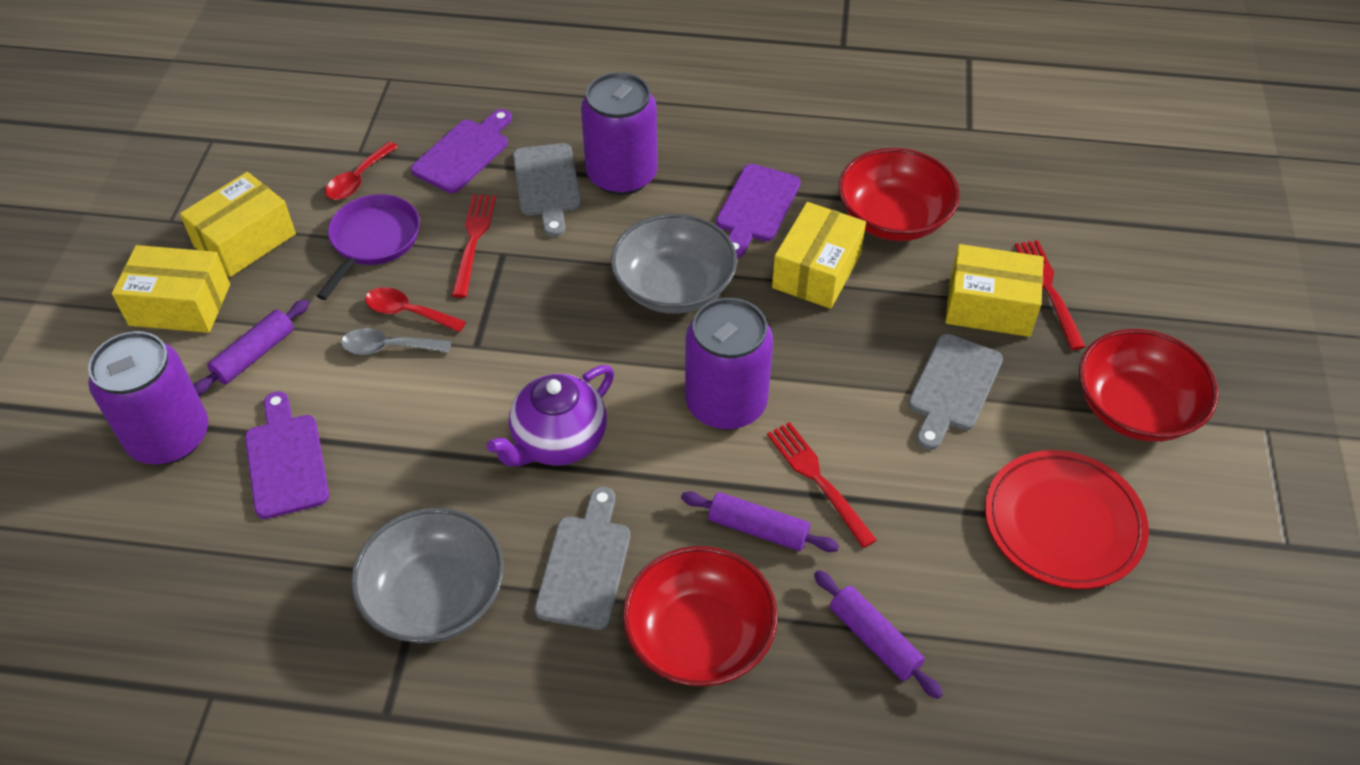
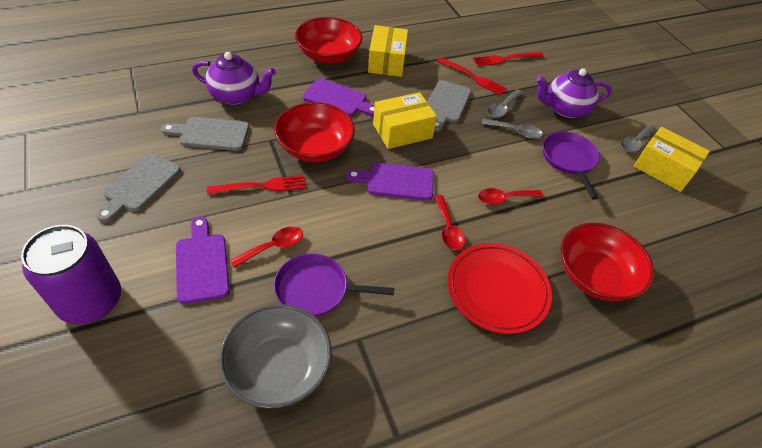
grey bowl: 2 -> 1
grey spoon: 1 -> 3
purple can: 3 -> 1
purple pan: 1 -> 2
purple rolling pin: 3 -> 0
purple teapot: 1 -> 2
red spoon: 2 -> 3
yellow box: 4 -> 3

